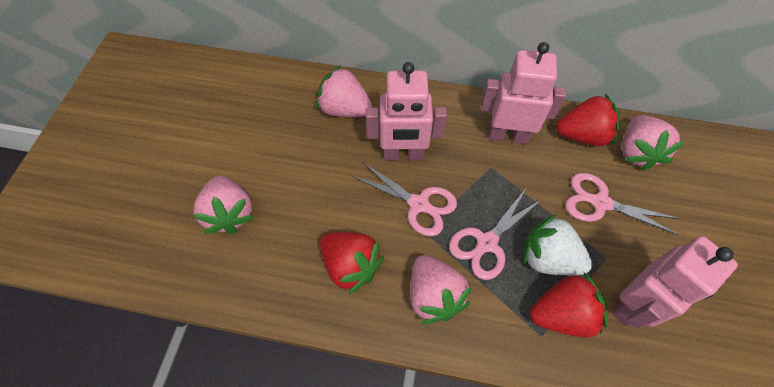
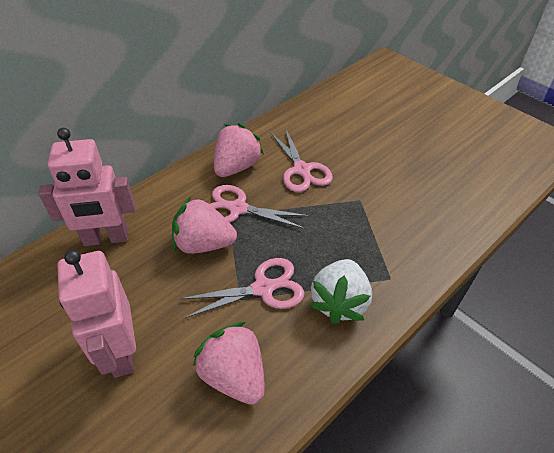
pink robot: 3 -> 2
pink strawberry: 4 -> 3
red strawberry: 3 -> 0

